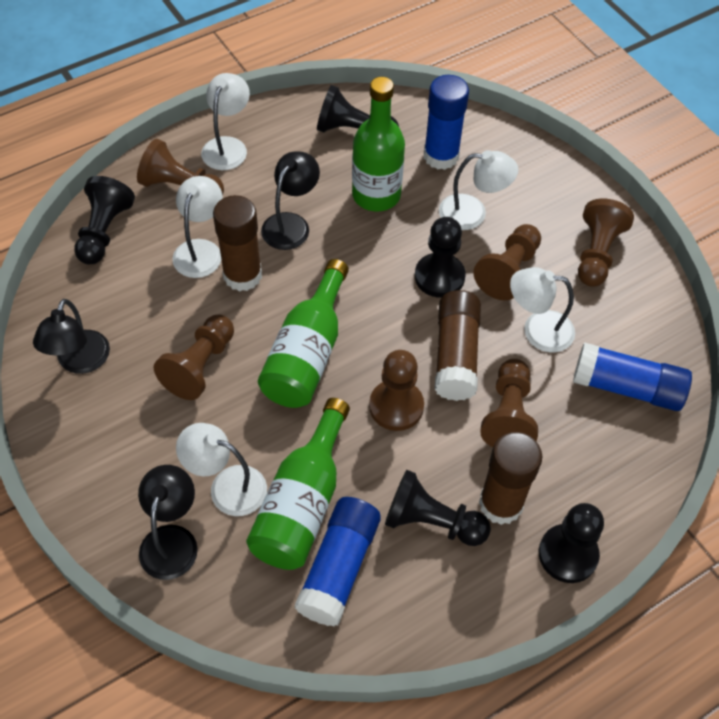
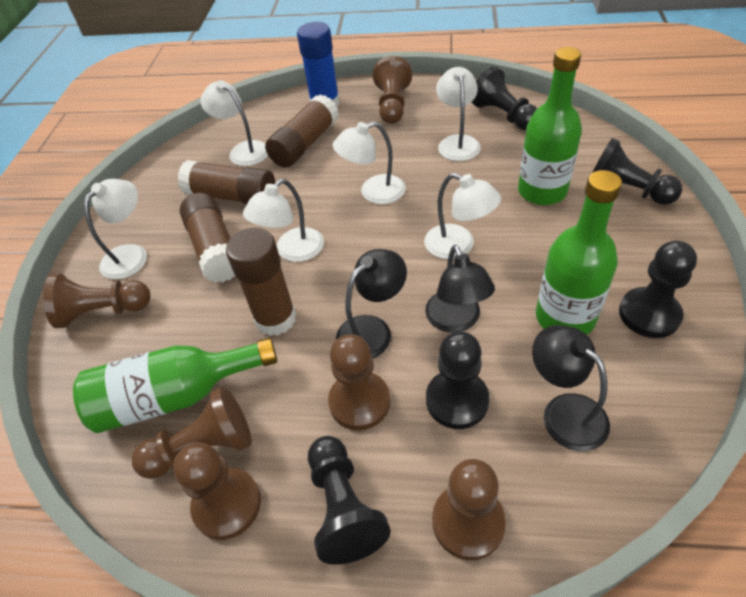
blue glue stick: 3 -> 1
brown glue stick: 3 -> 4
white lamp: 5 -> 6

